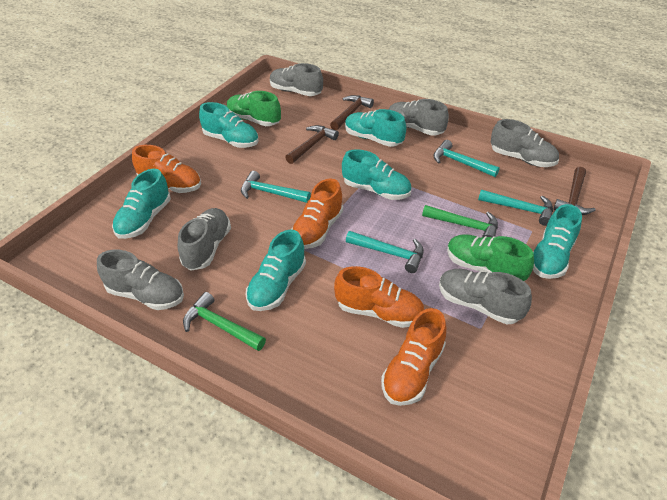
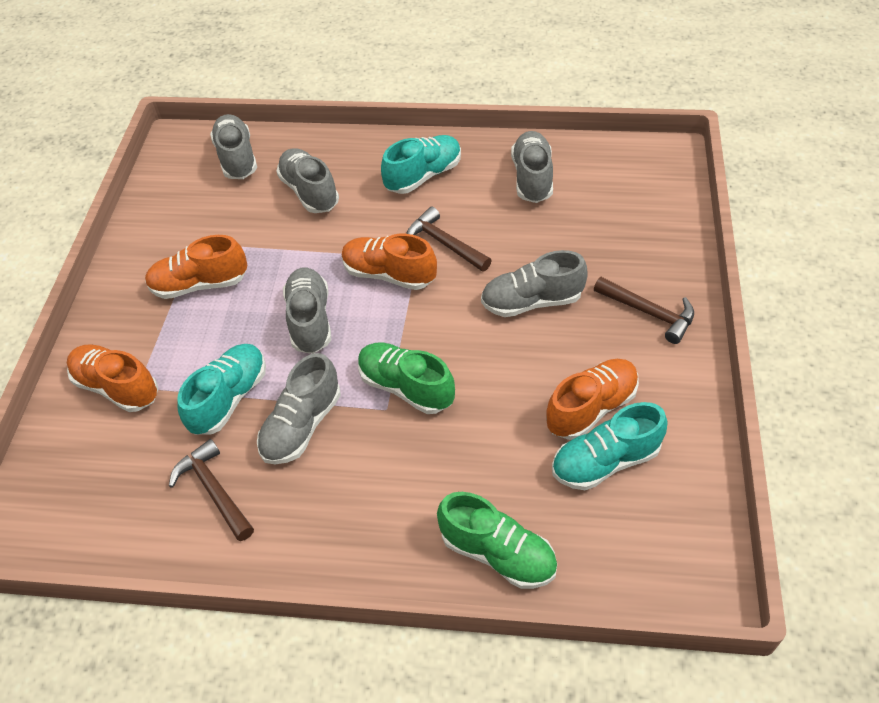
green hammer: 2 -> 0
turquoise hammer: 4 -> 0
turquoise shoe: 6 -> 3

